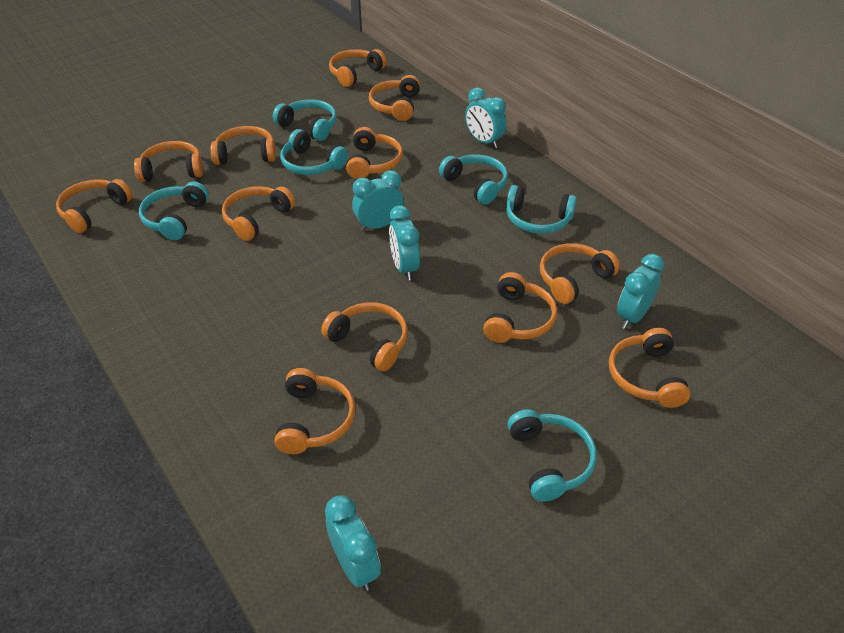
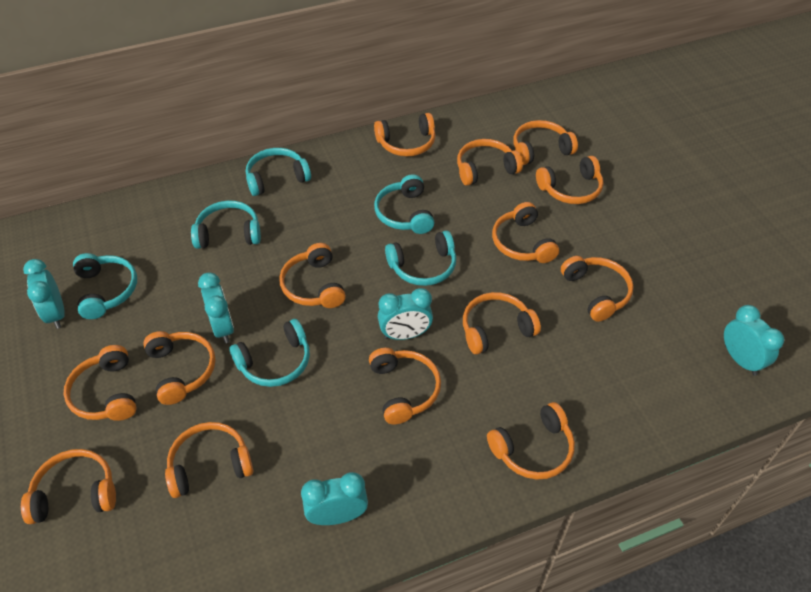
orange headphones: 12 -> 14

